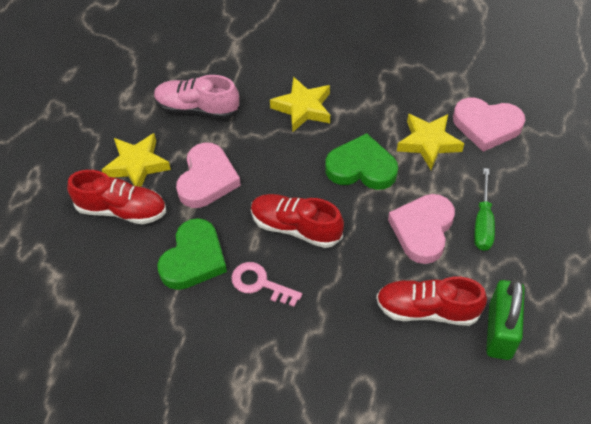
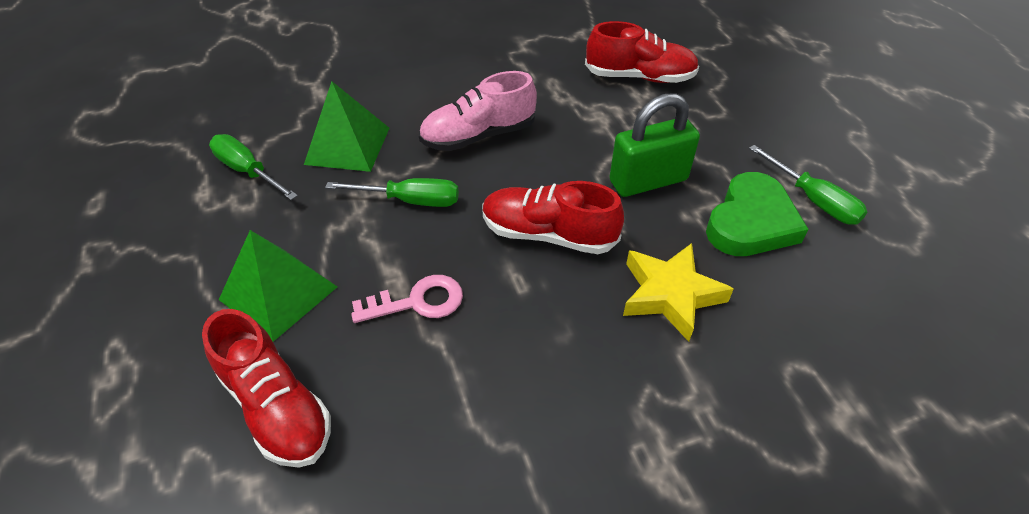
green heart: 2 -> 1
green pyramid: 0 -> 2
green screwdriver: 1 -> 3
pink heart: 3 -> 0
yellow star: 3 -> 1

